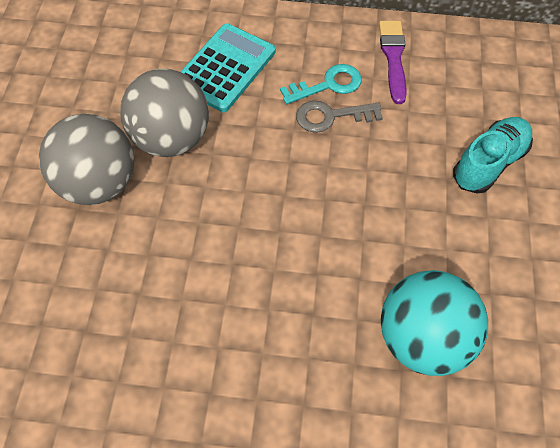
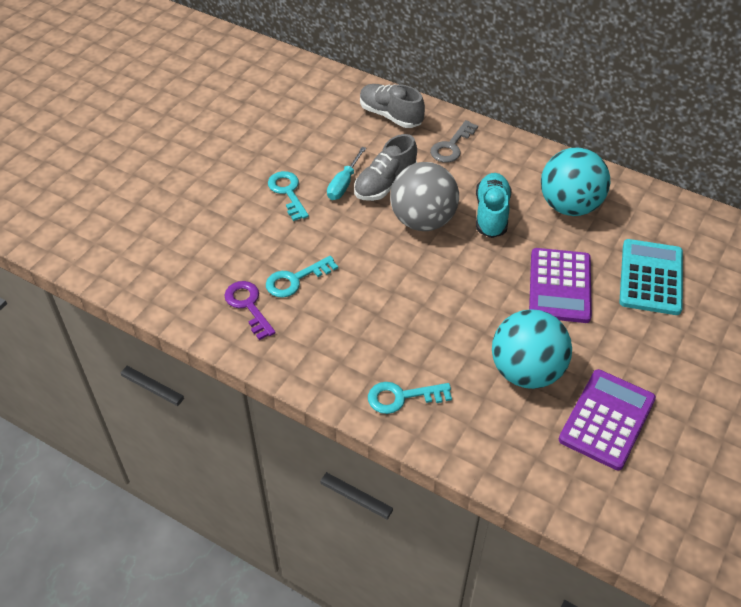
grey ball: 2 -> 1
grey shoe: 0 -> 2
purple brush: 1 -> 0
purple calculator: 0 -> 2
purple key: 0 -> 1
turquoise ball: 1 -> 2
turquoise key: 1 -> 3
turquoise screwdriver: 0 -> 1

